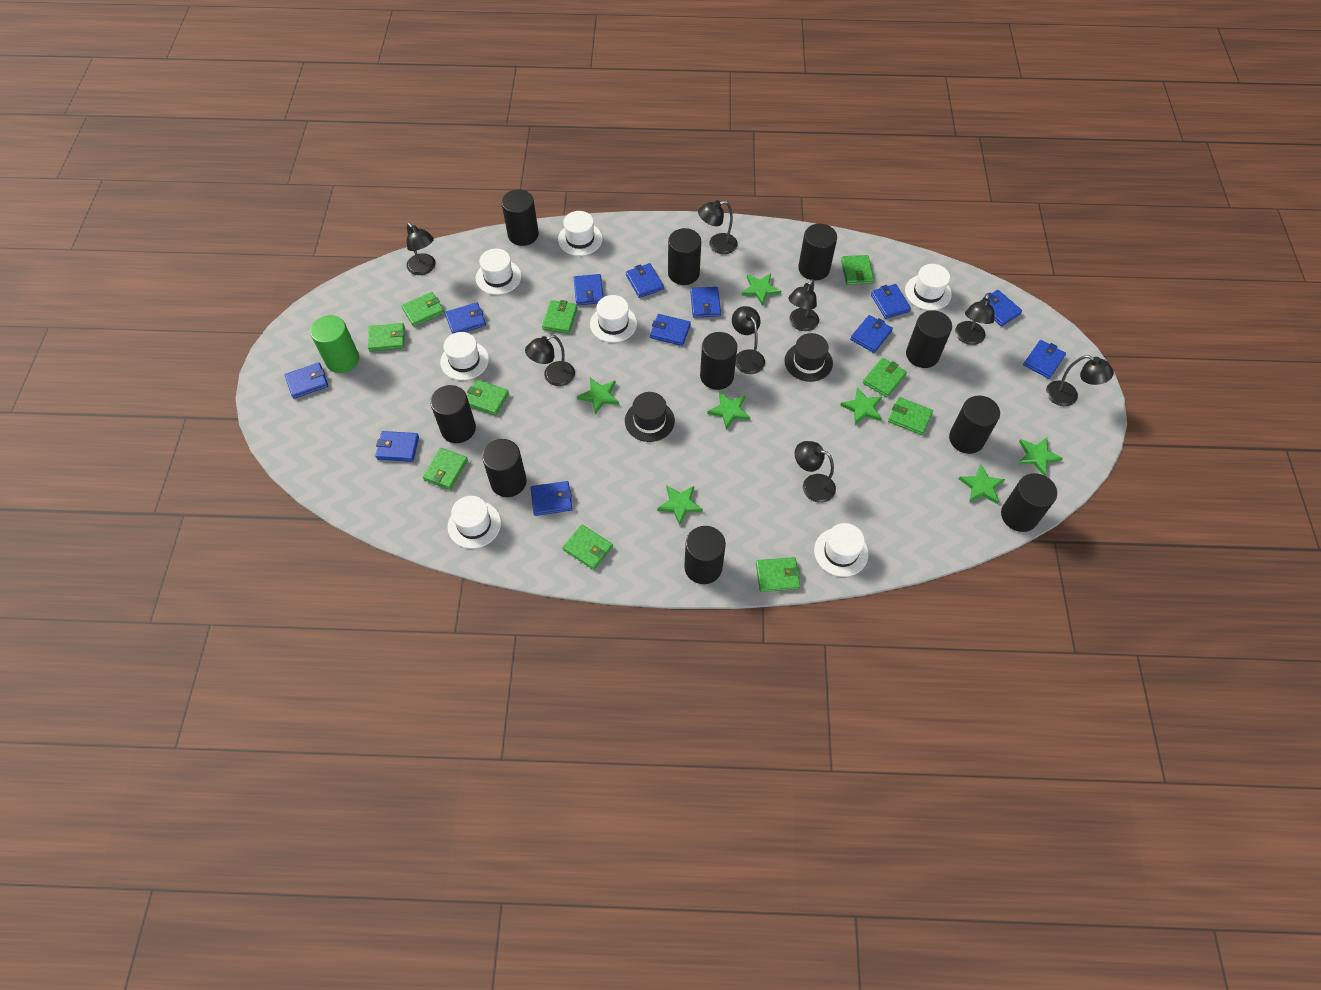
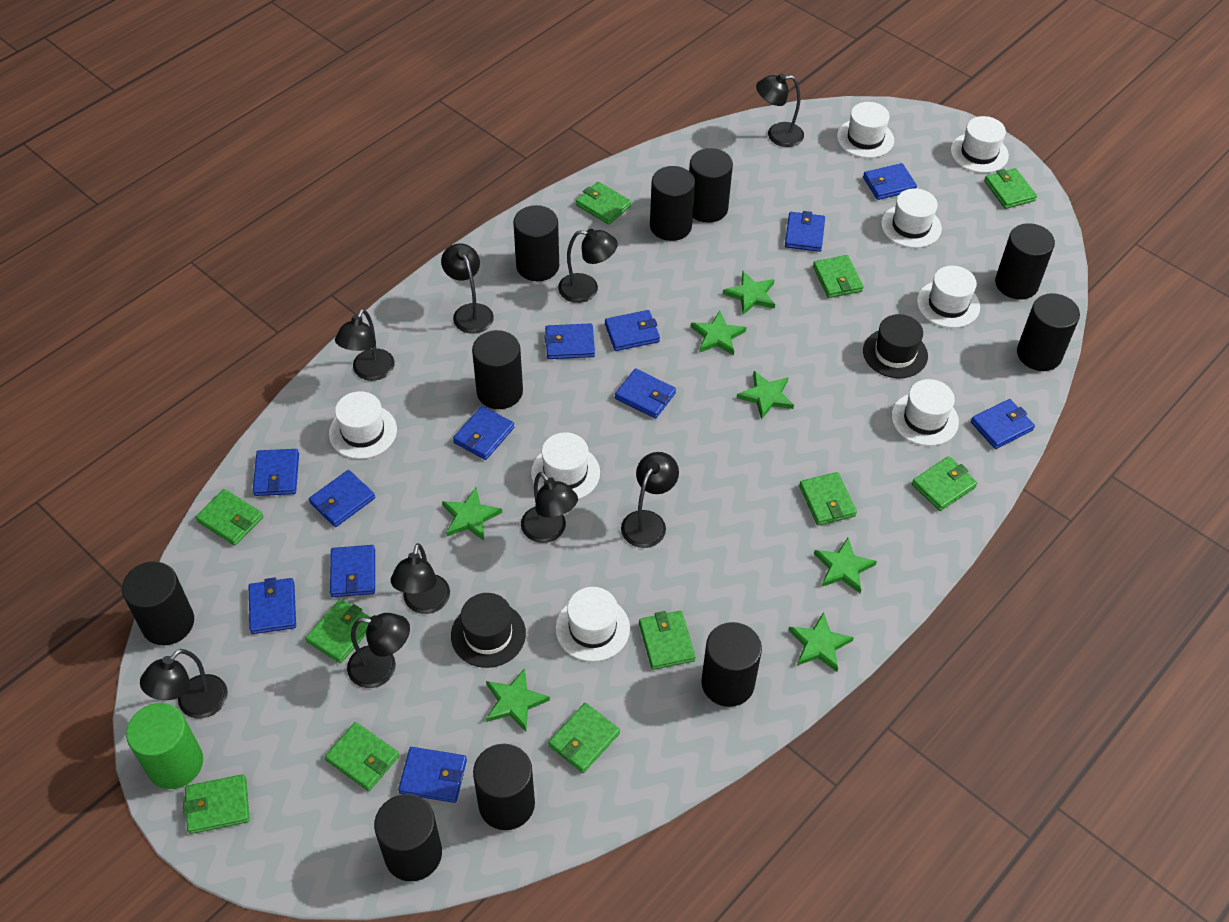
black lamp: 8 -> 9
green wallet: 10 -> 11
white hat: 7 -> 8

